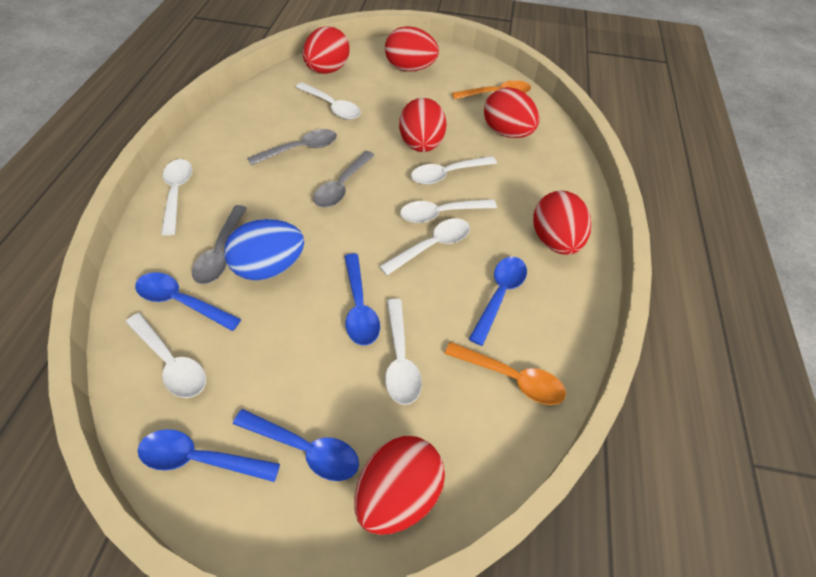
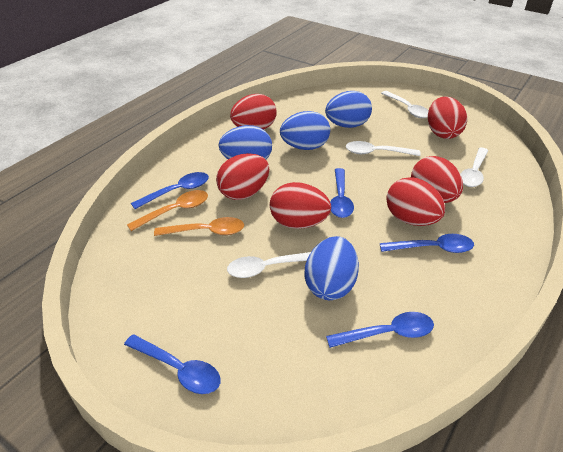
blue egg: 1 -> 4
grey spoon: 3 -> 0
white spoon: 7 -> 4

